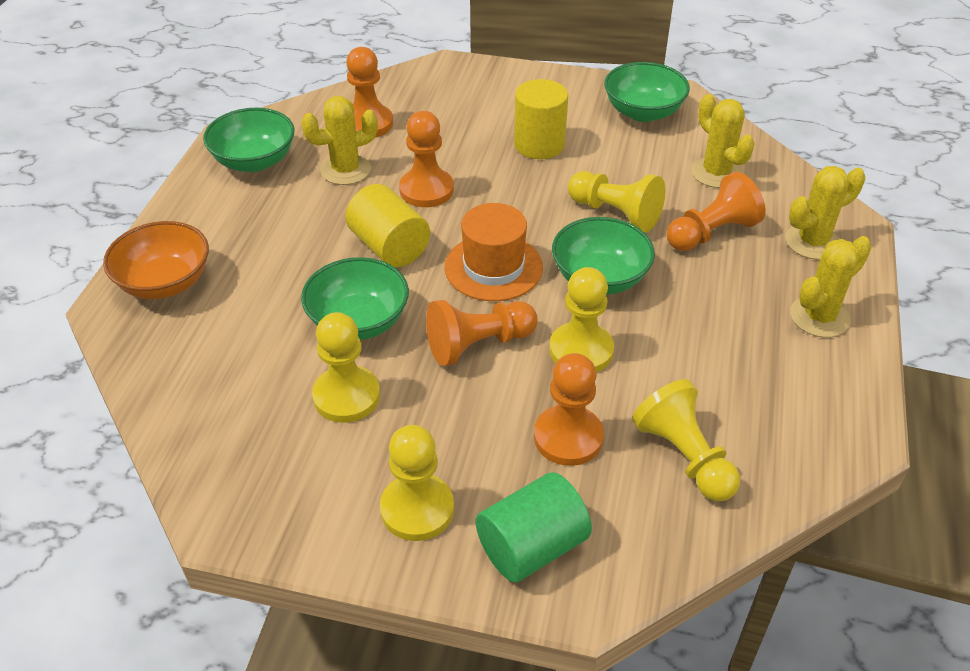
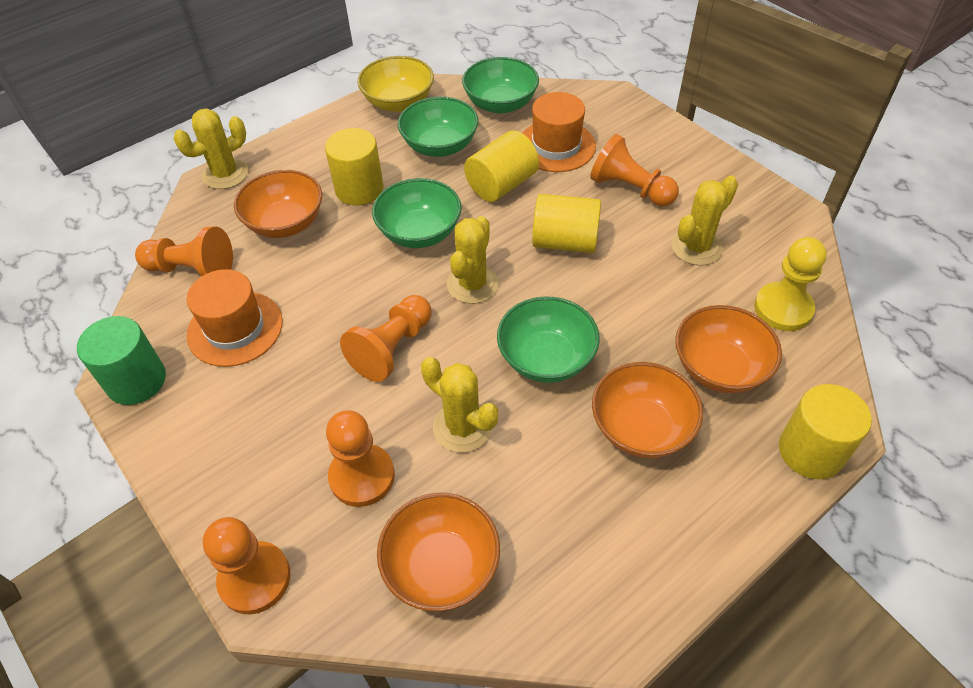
orange bowl: 1 -> 4
orange hat: 1 -> 2
yellow bowl: 0 -> 1
yellow cylinder: 2 -> 4
yellow pawn: 5 -> 1

